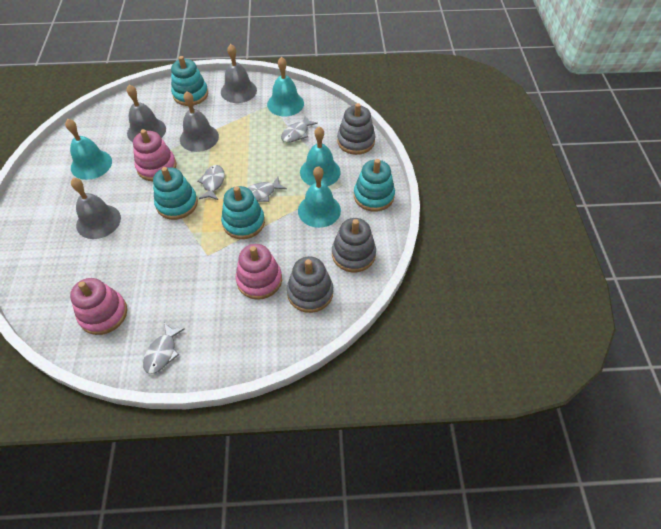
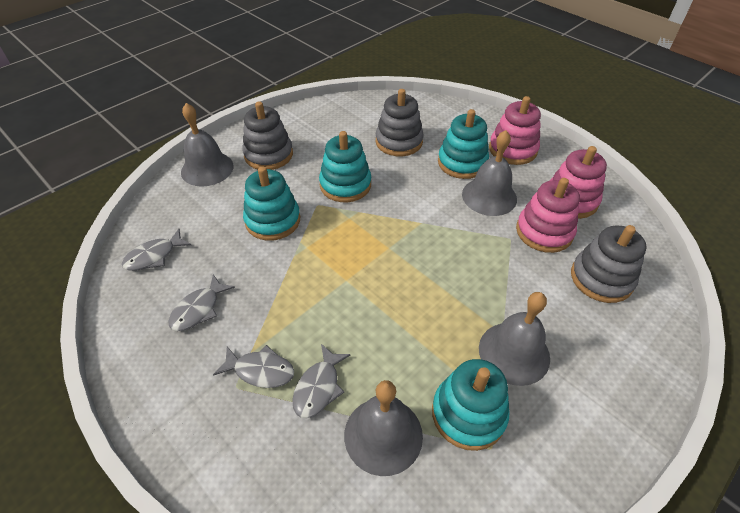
turquoise bell: 4 -> 0

